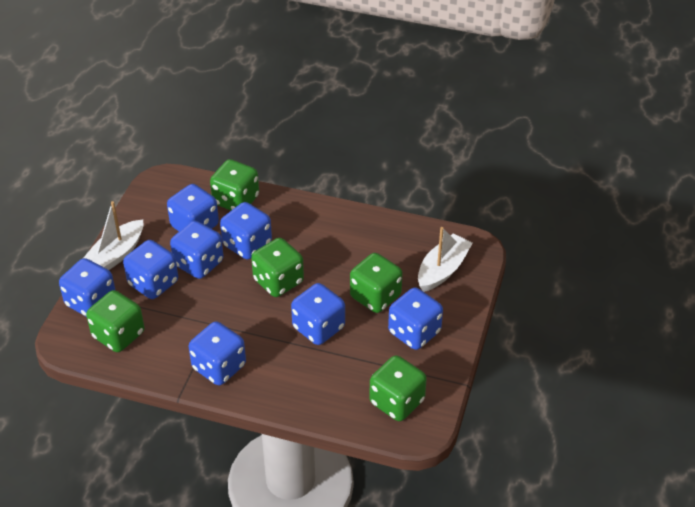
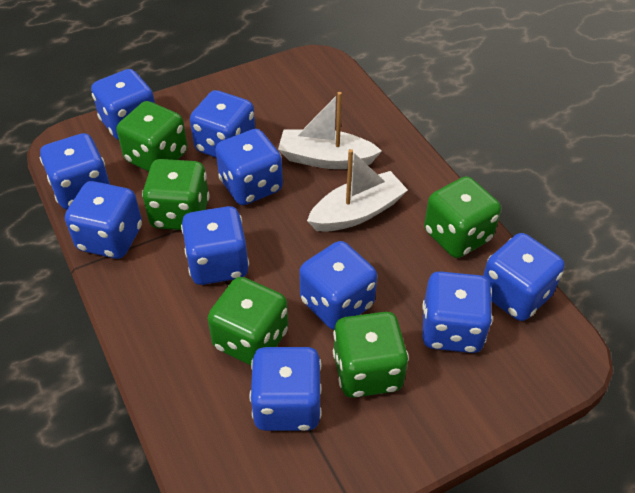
blue dice: 8 -> 10

